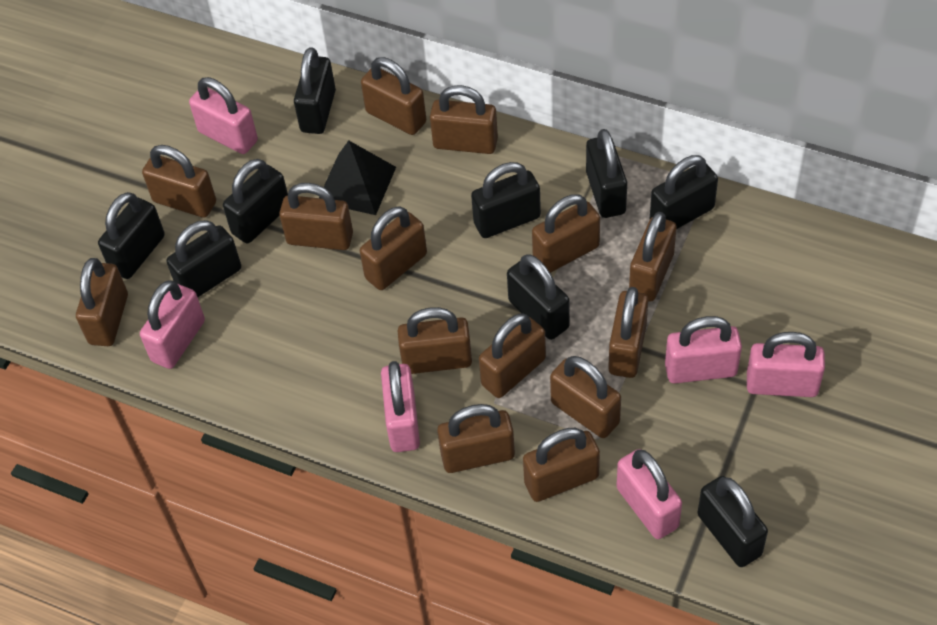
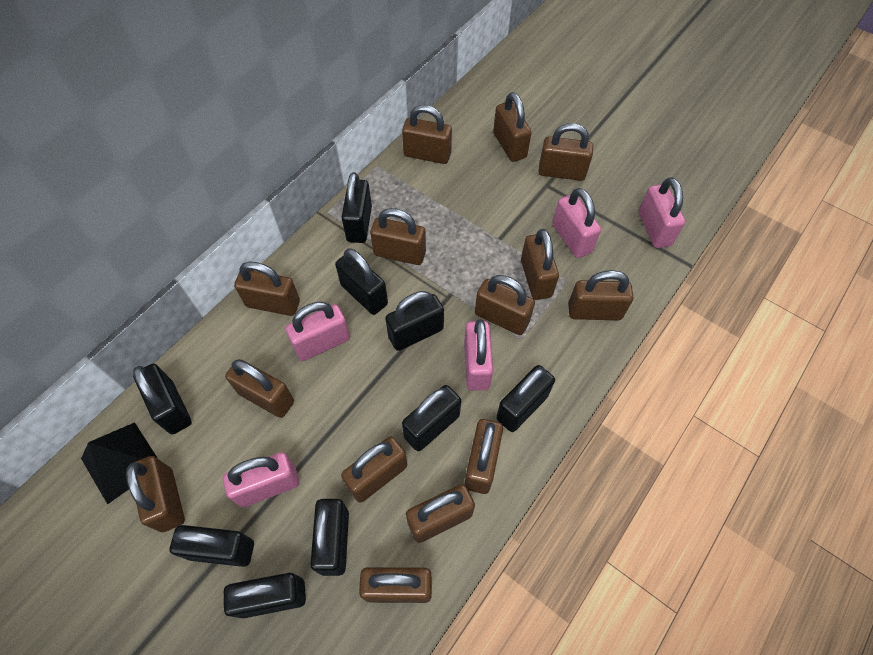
pink padlock: 6 -> 5

